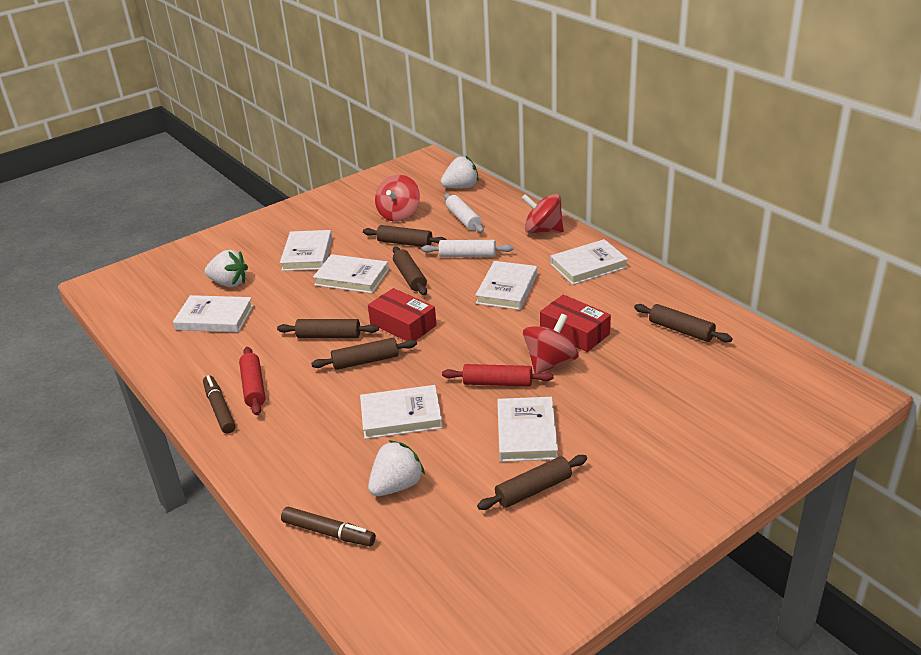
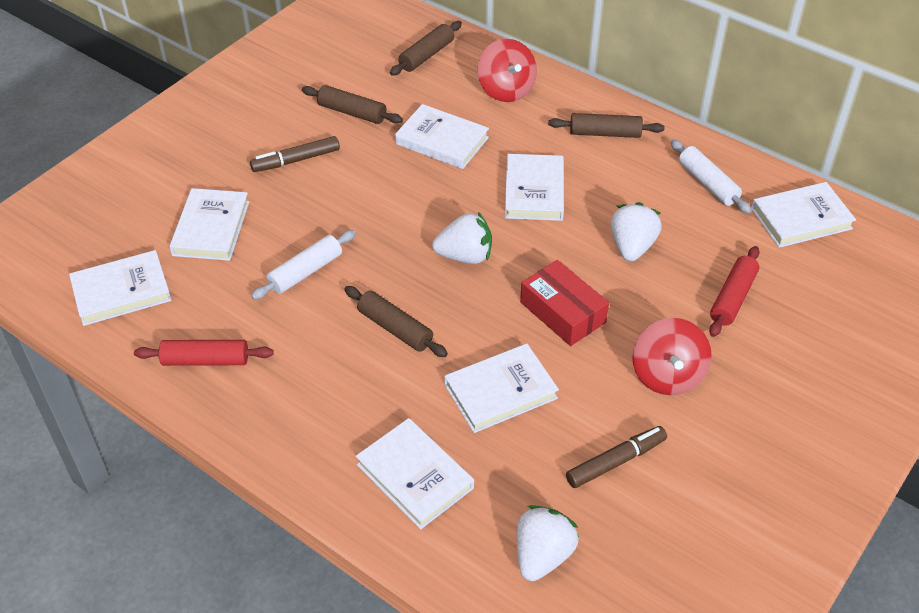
brown rolling pin: 6 -> 4
red box: 2 -> 1
red spinning top: 3 -> 2

